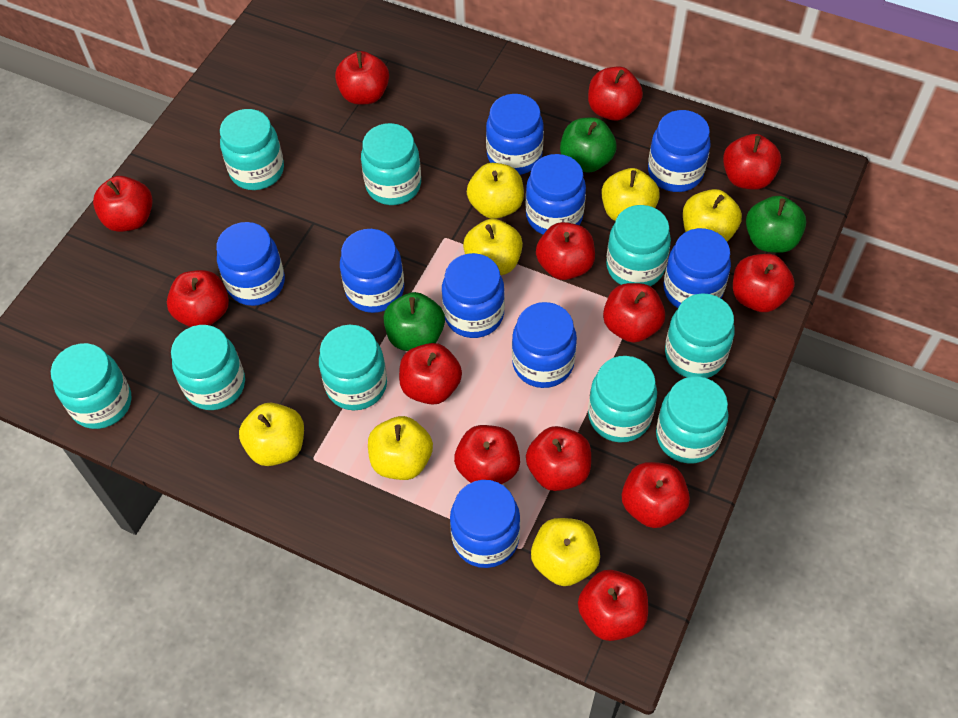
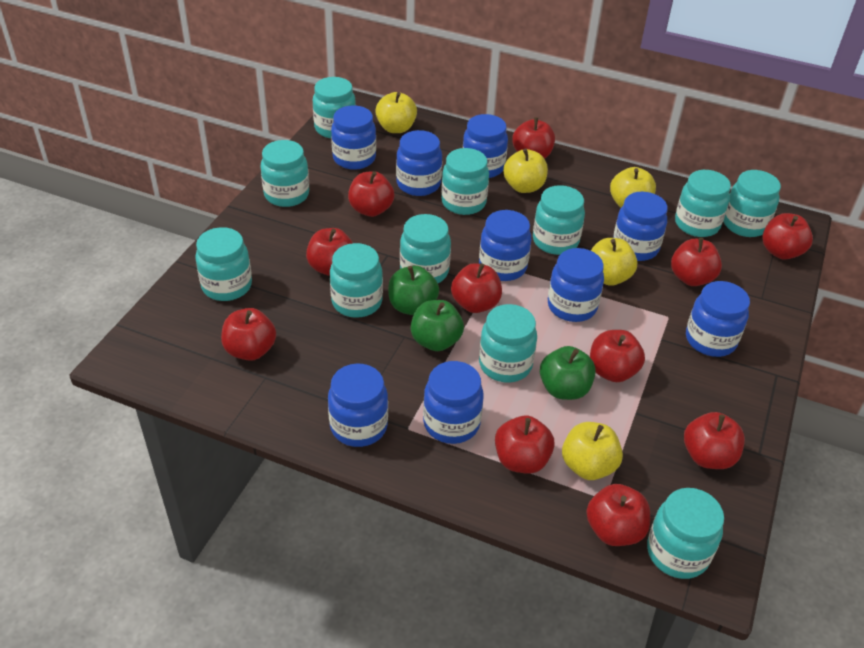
red apple: 13 -> 11
turquoise jar: 9 -> 11
yellow apple: 7 -> 5

